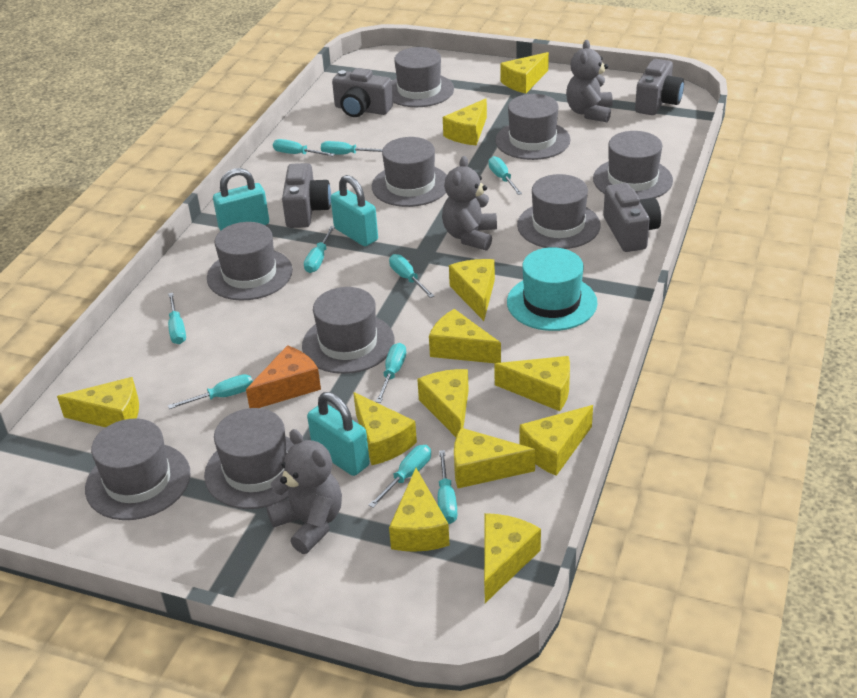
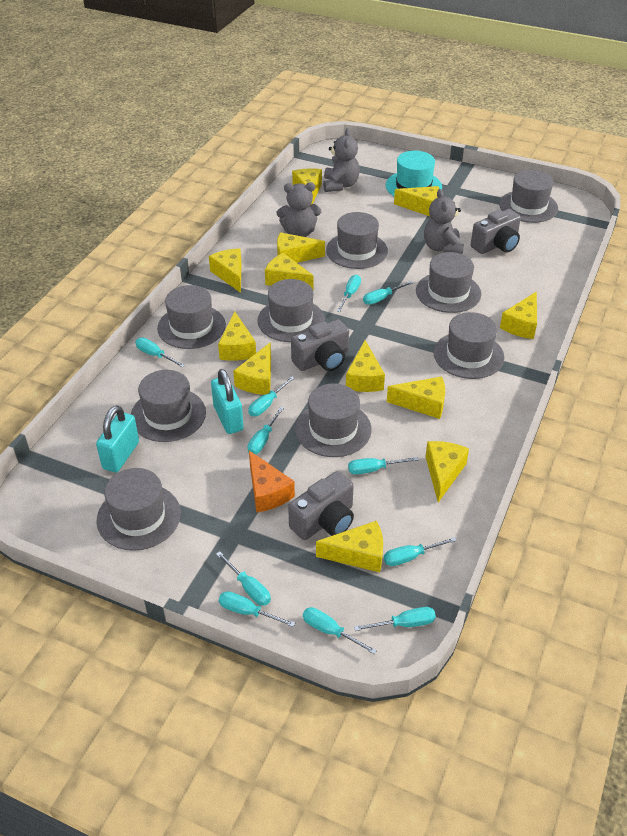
grey camera: 4 -> 3
turquoise padlock: 3 -> 2
turquoise screwdriver: 10 -> 11

